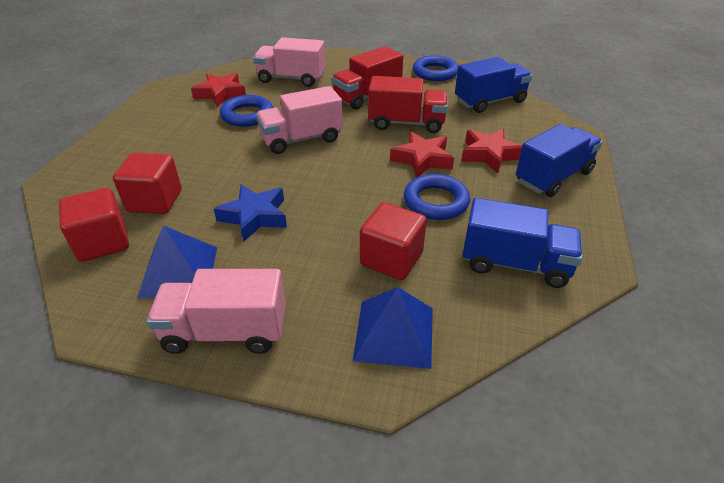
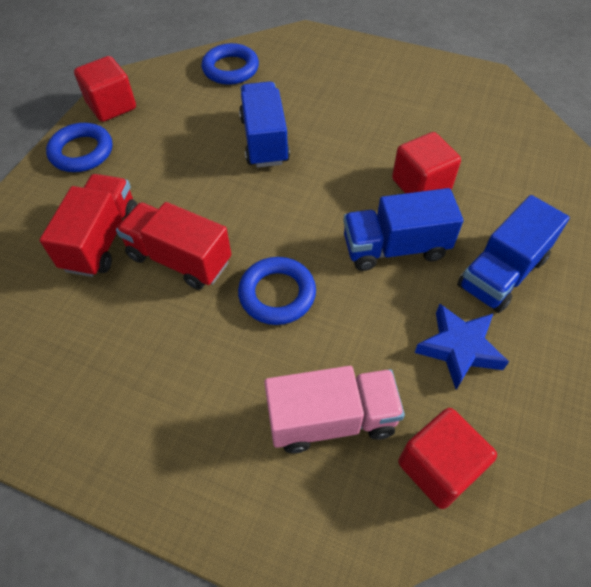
blue pyramid: 2 -> 0
pink truck: 3 -> 1
red star: 3 -> 0

